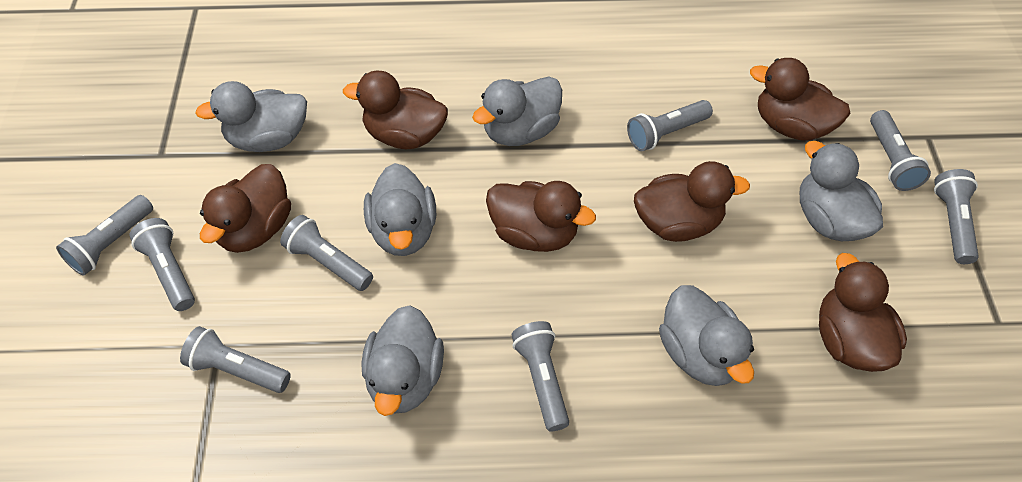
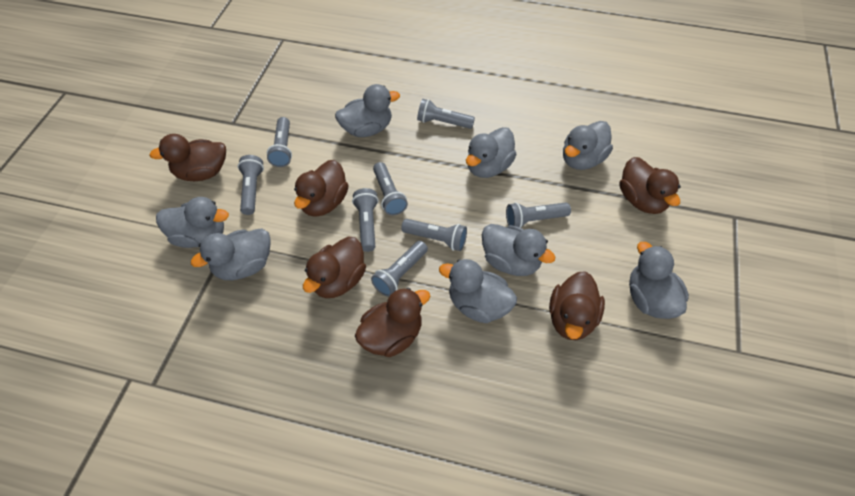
grey duck: 6 -> 8

